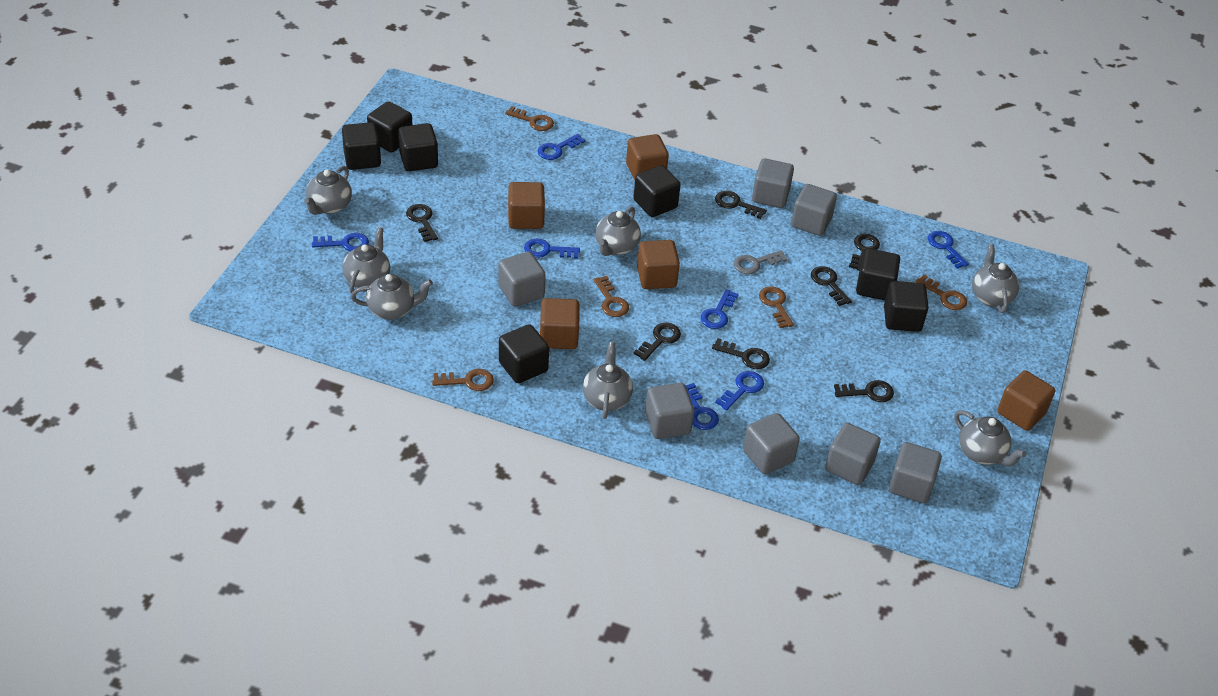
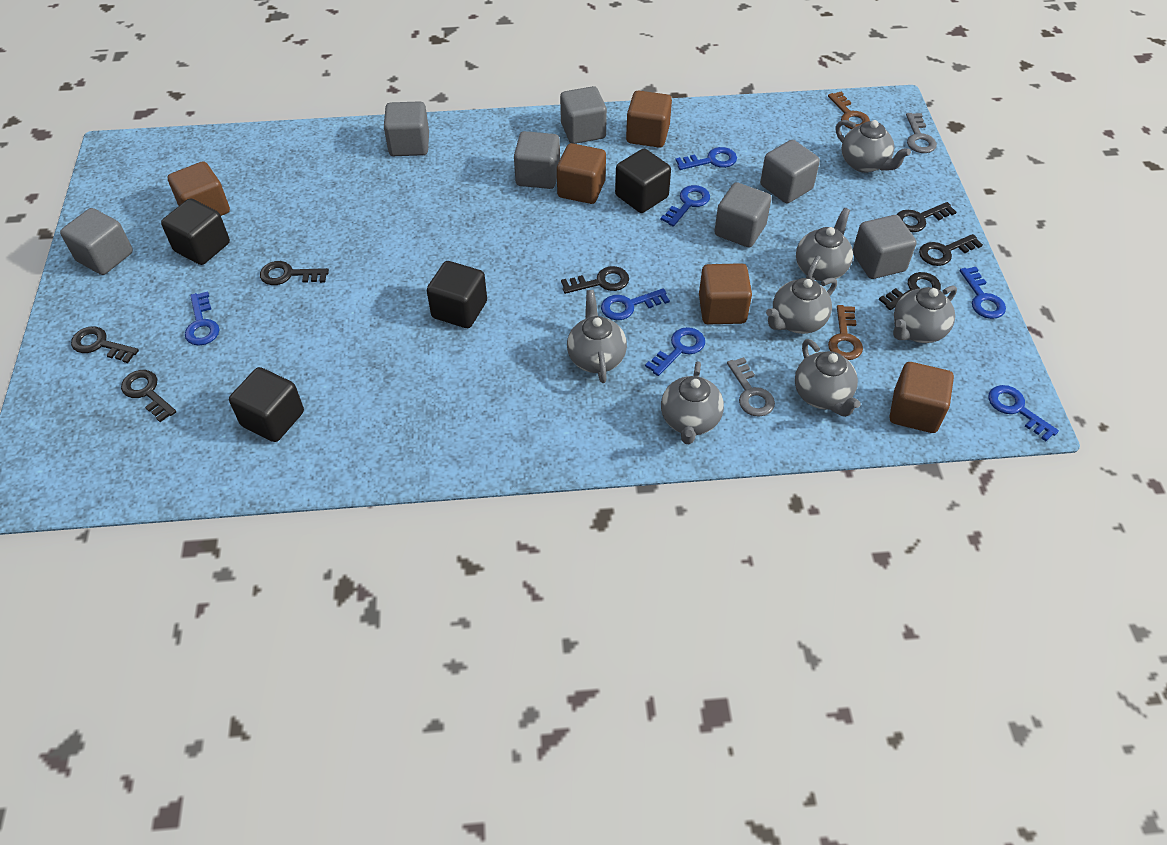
black cube: 7 -> 4
brown key: 5 -> 2
grey key: 1 -> 2

